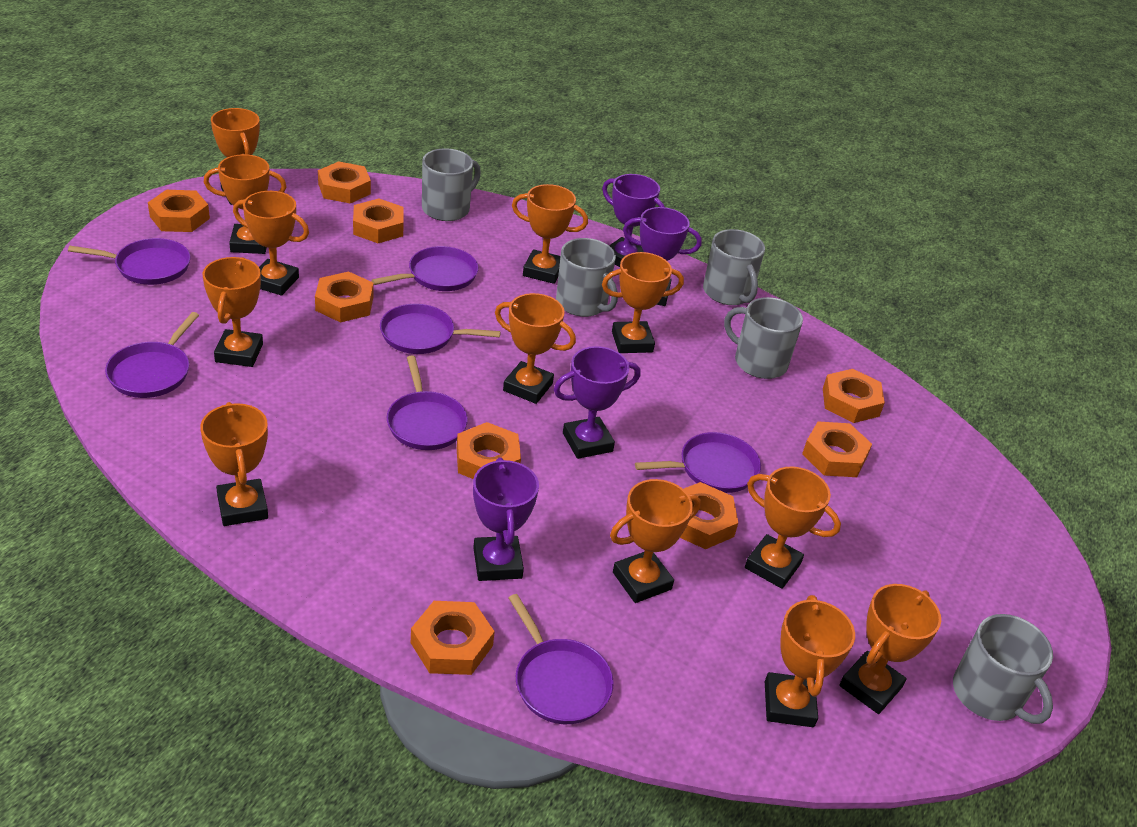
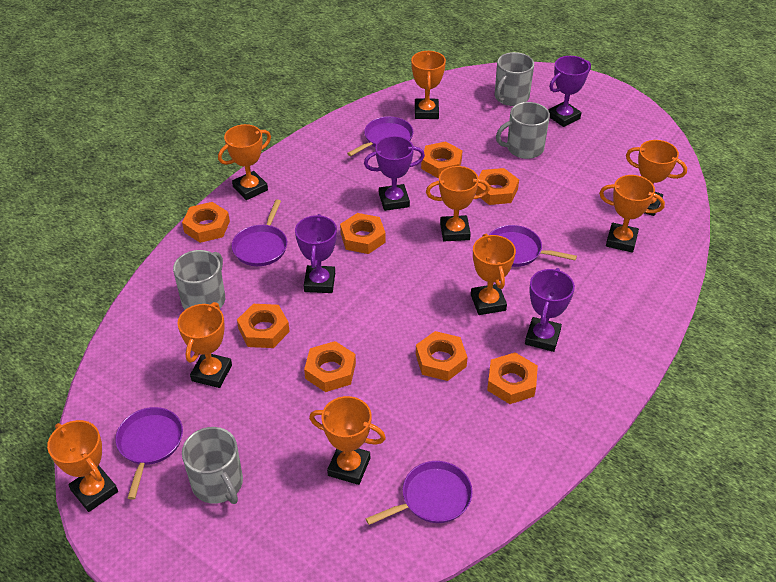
grey mug: 5 -> 4
orange nut: 9 -> 8
orange trophy: 12 -> 9
purple pan: 7 -> 5

